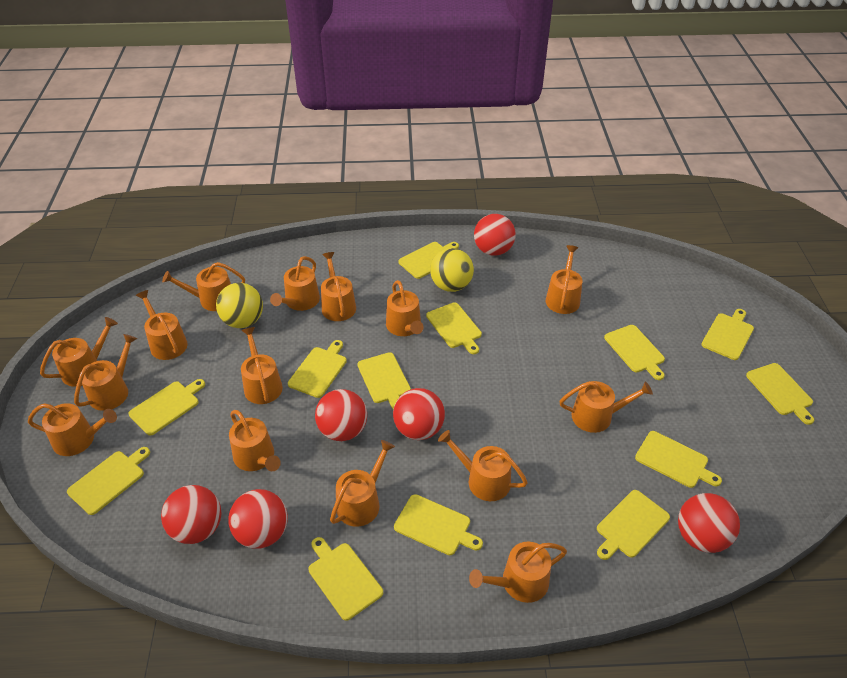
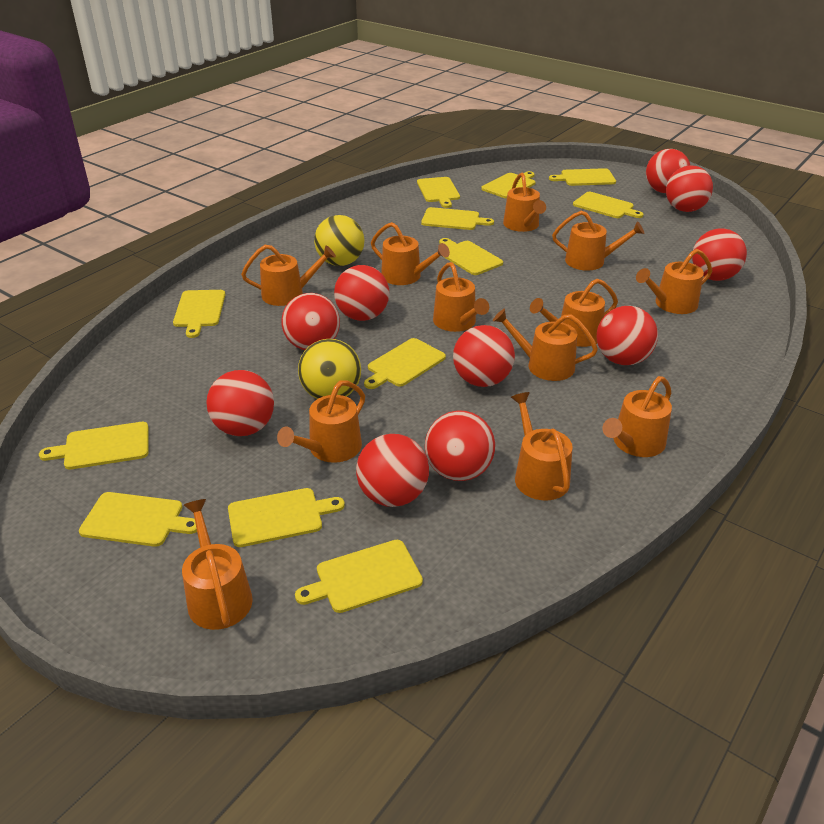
orange watering can: 15 -> 12
red ball: 6 -> 10
yellow cutting board: 13 -> 12

